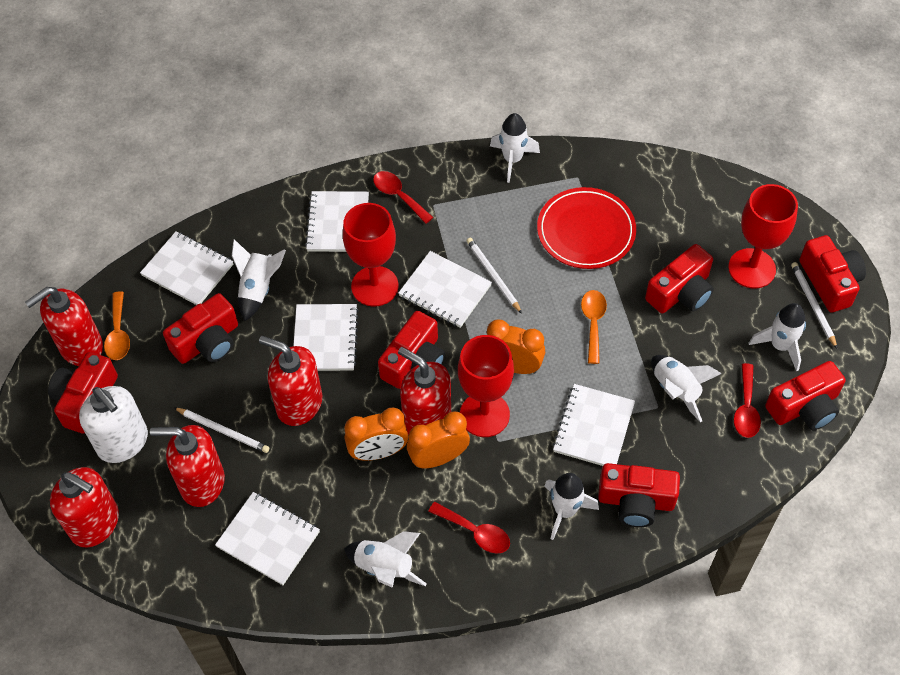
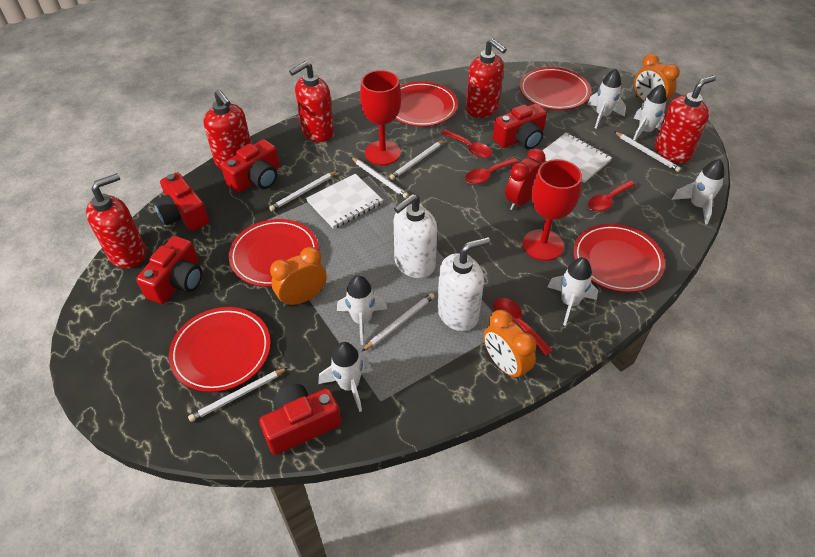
orange spoon: 2 -> 0
red camera: 7 -> 5
red clock: 0 -> 1
red goblet: 3 -> 2
red plate: 1 -> 5
red spoon: 3 -> 4
white notebook: 6 -> 2
white pencil: 3 -> 6
white soap dispenser: 1 -> 2

